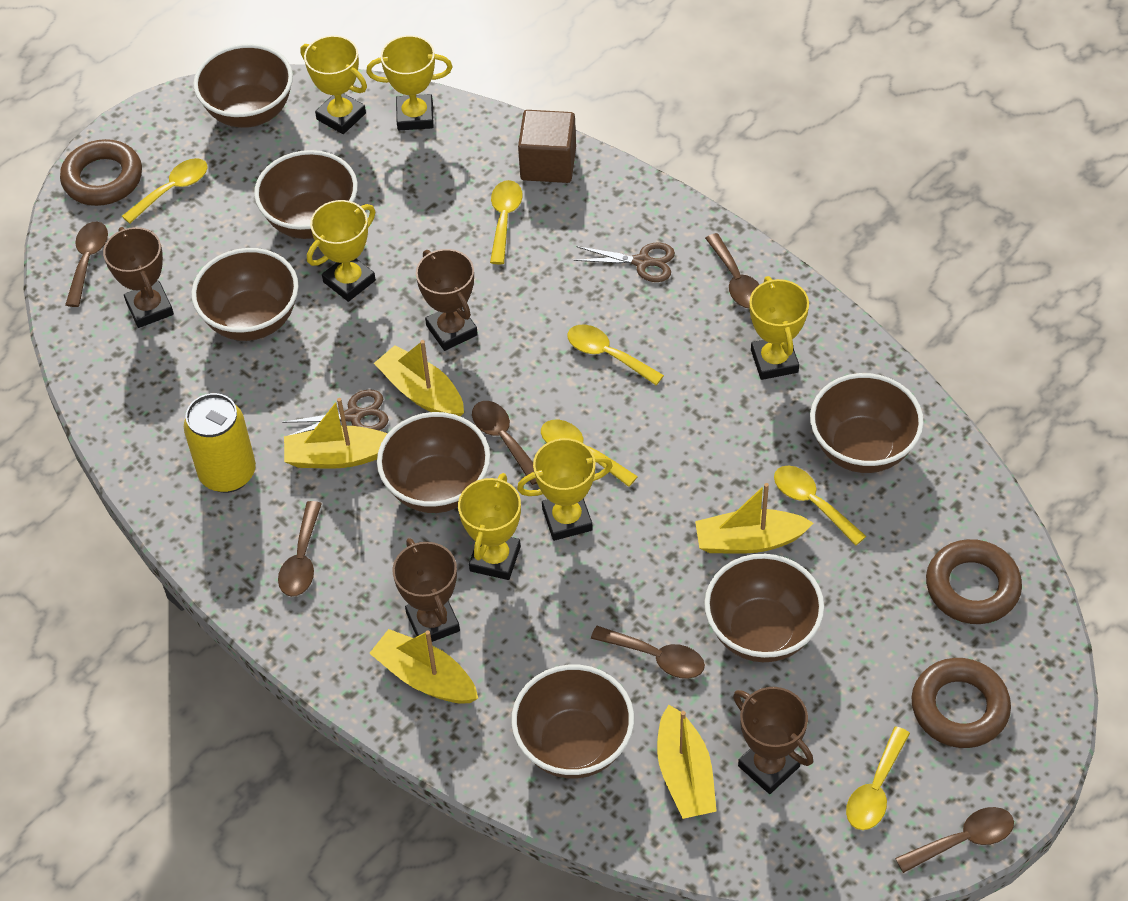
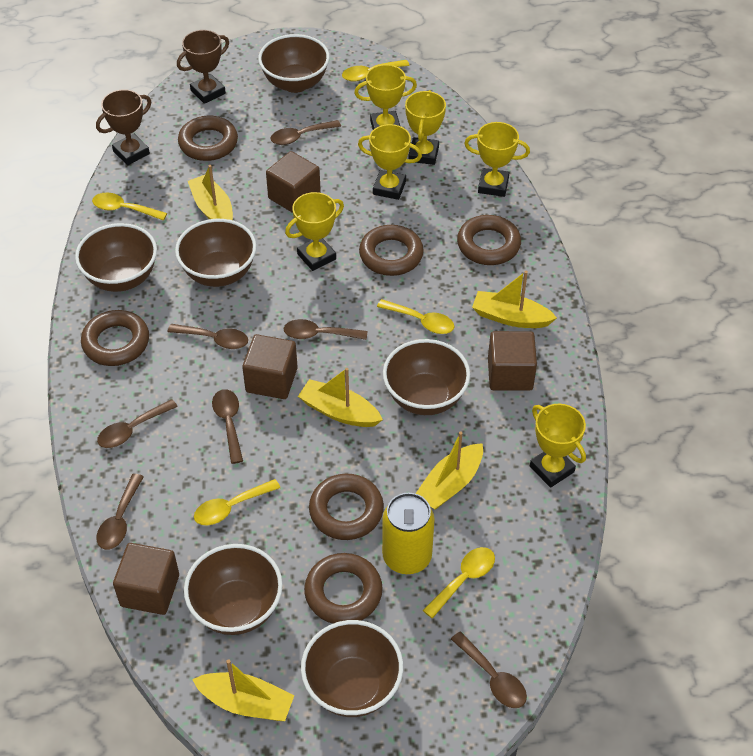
brown bowl: 7 -> 6
brown cube: 1 -> 4
brown ring: 3 -> 6
brown scissors: 2 -> 0
brown spoon: 6 -> 7
brown trophy: 4 -> 2
yellow spoon: 6 -> 5

